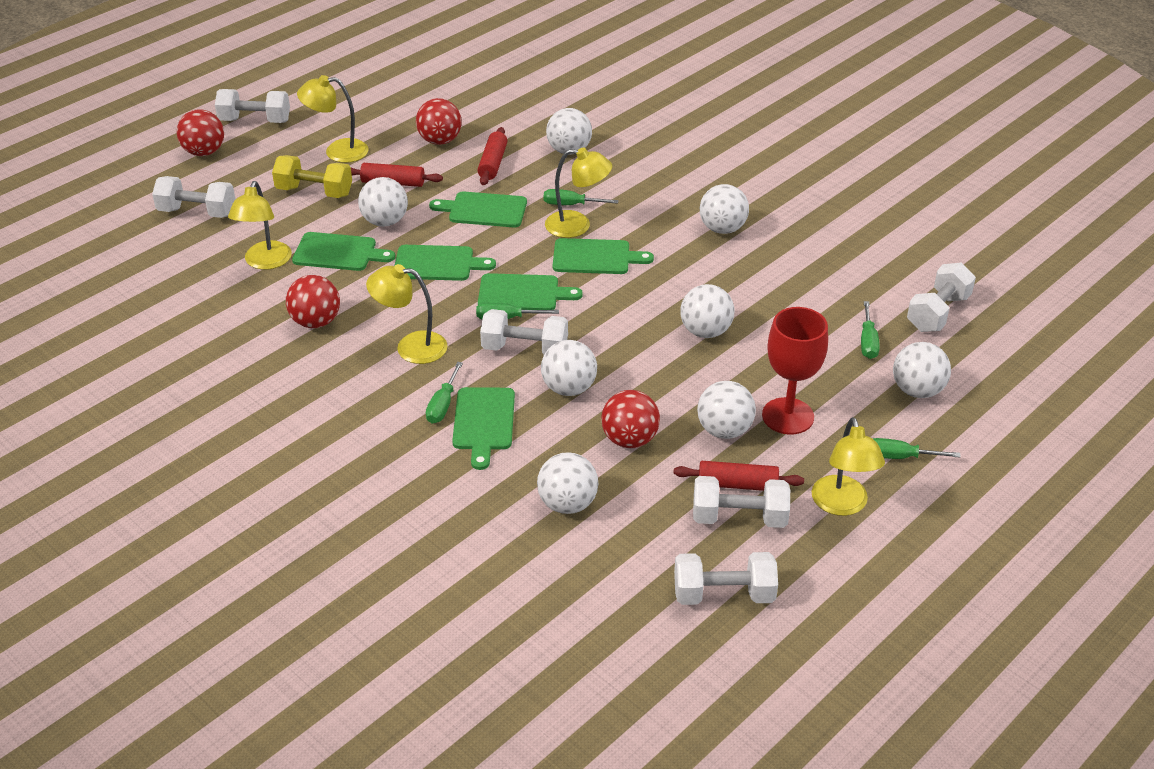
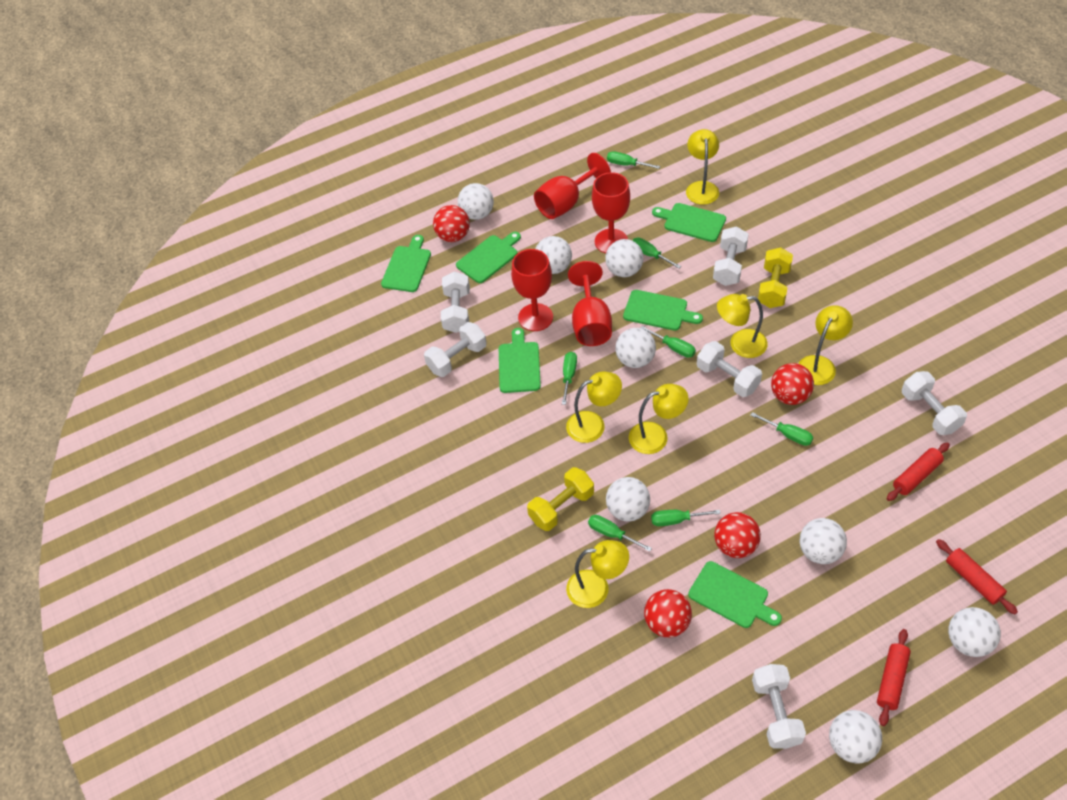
green screwdriver: 5 -> 7
red goblet: 1 -> 4
yellow dumbbell: 1 -> 2
yellow lamp: 5 -> 6

